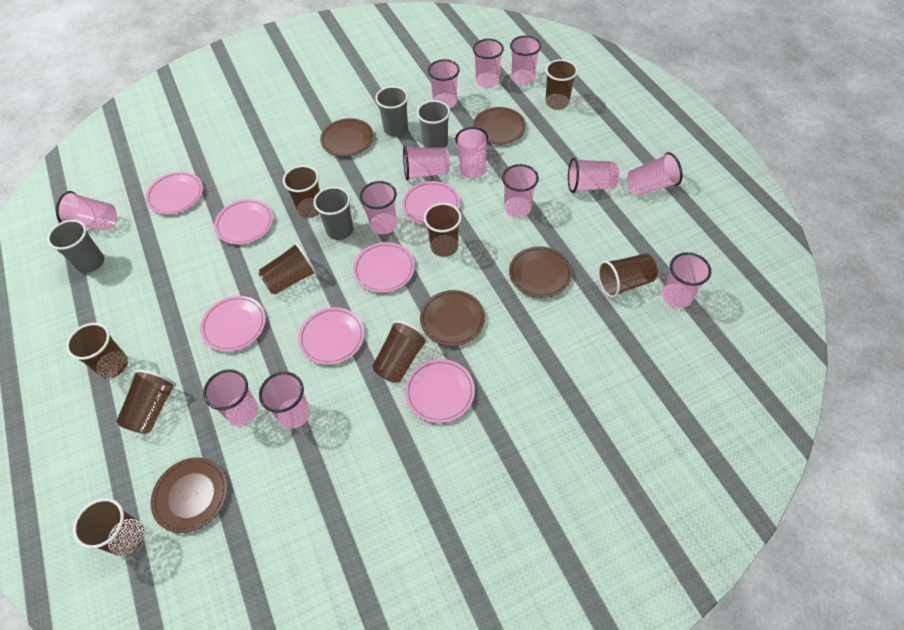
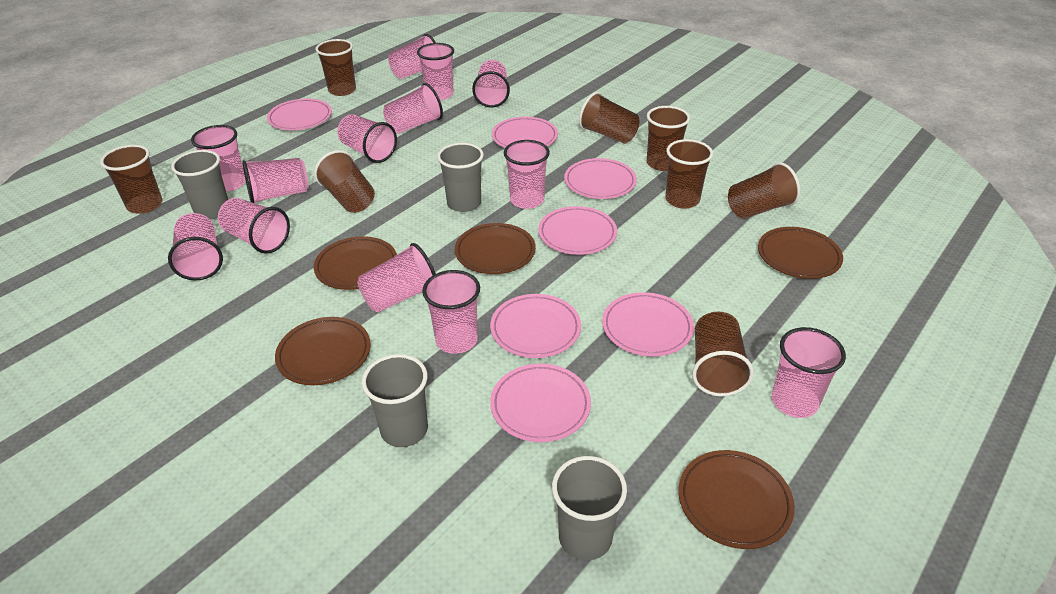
brown cup: 9 -> 8

